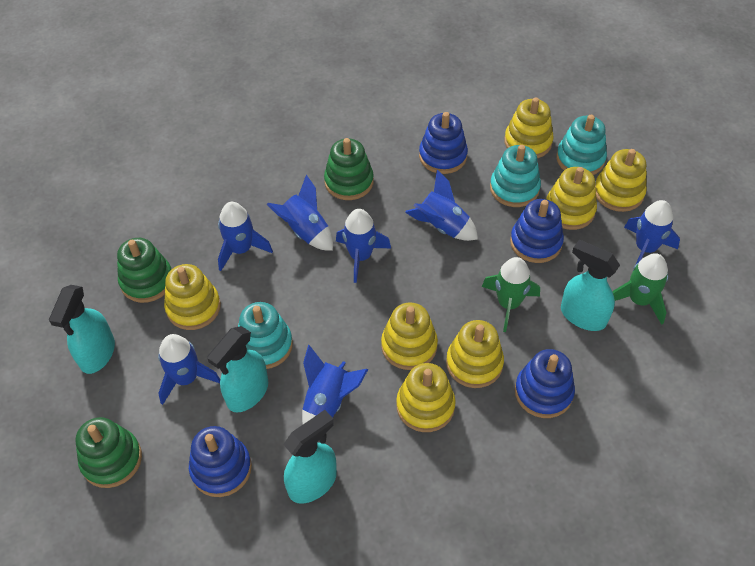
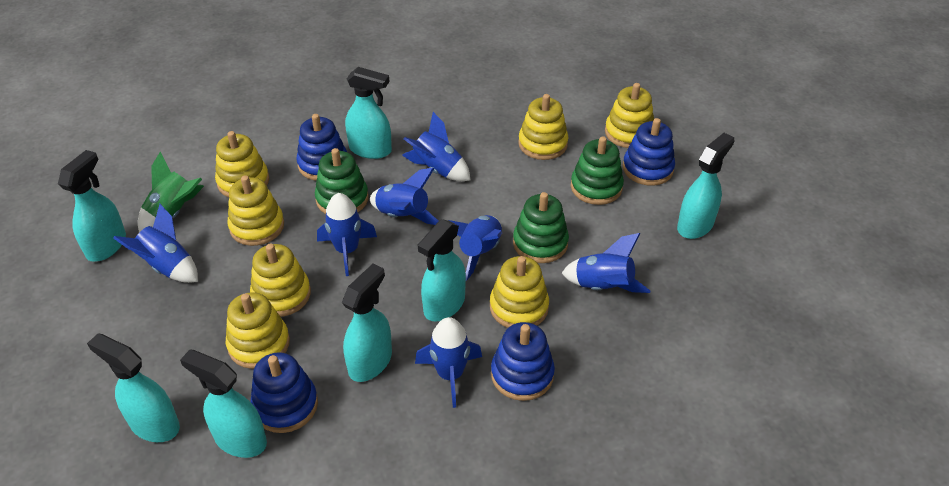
green rocket: 2 -> 1
turquoise spray bottle: 4 -> 7
turquoise stacking toy: 3 -> 0

